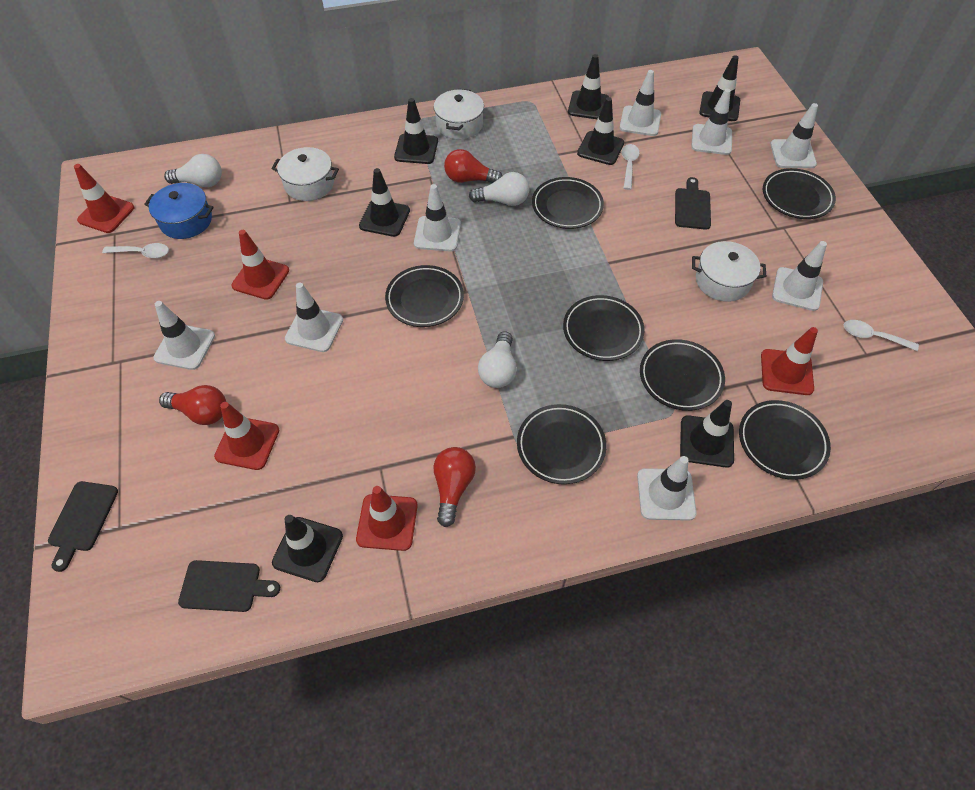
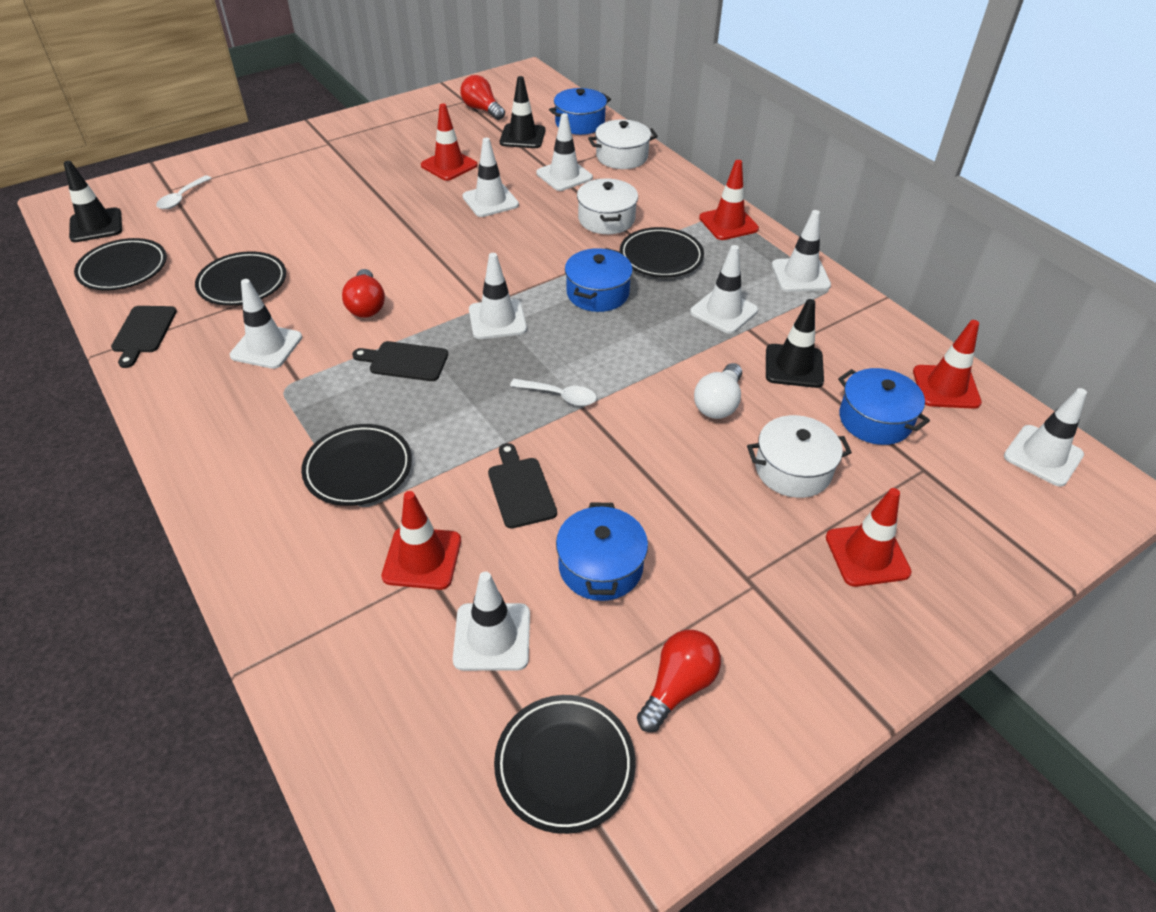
black plate: 7 -> 5
black traffic cone: 7 -> 3
blue pot: 1 -> 4
white light bulb: 3 -> 1
white spoon: 3 -> 2

